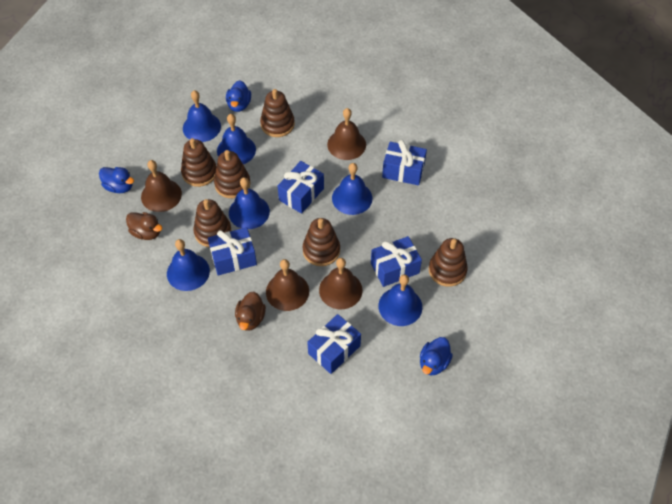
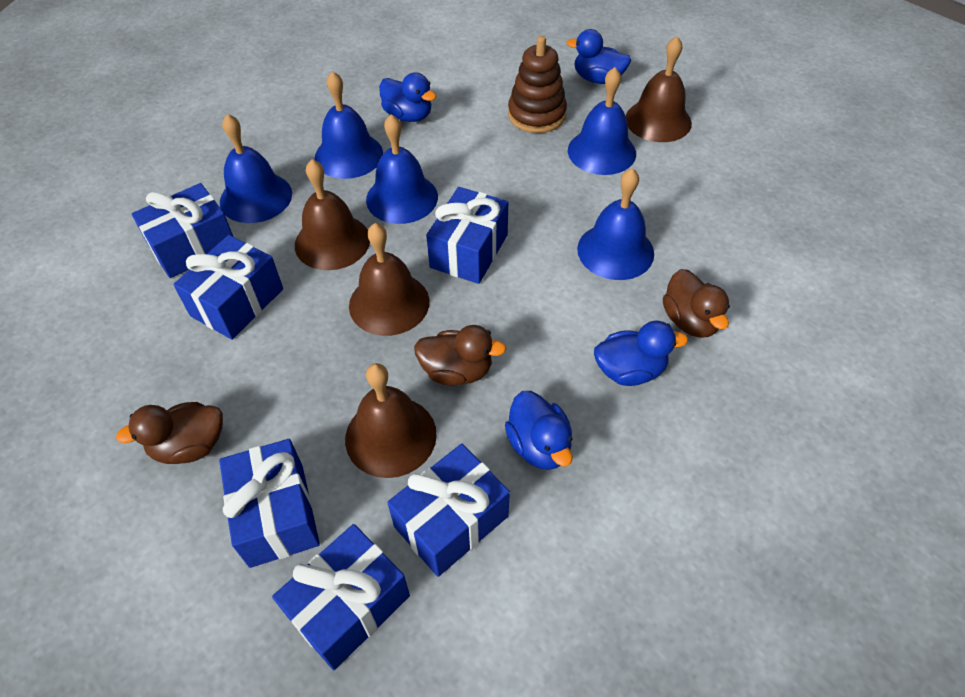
blue bell: 6 -> 5
blue duck: 3 -> 4
blue gift: 5 -> 6
brown duck: 2 -> 3
brown stacking toy: 6 -> 1

